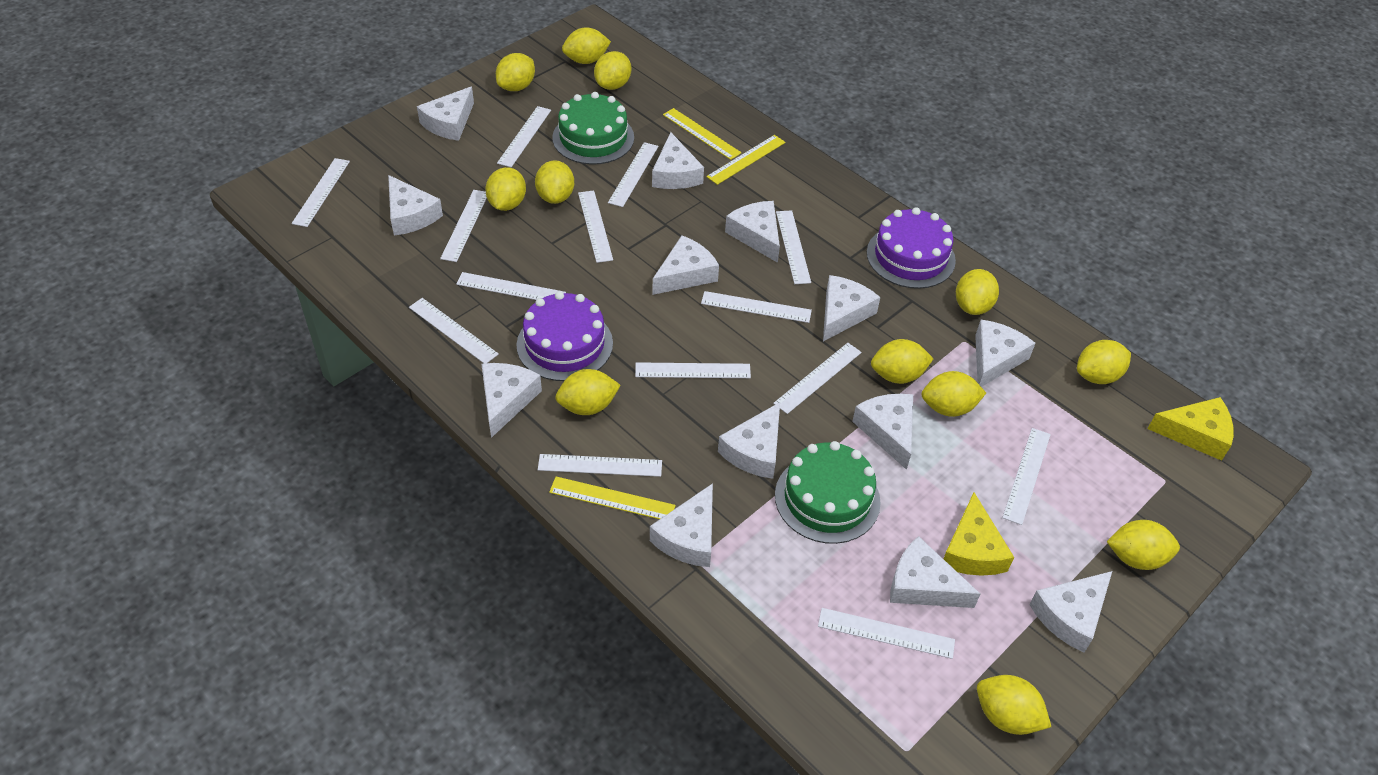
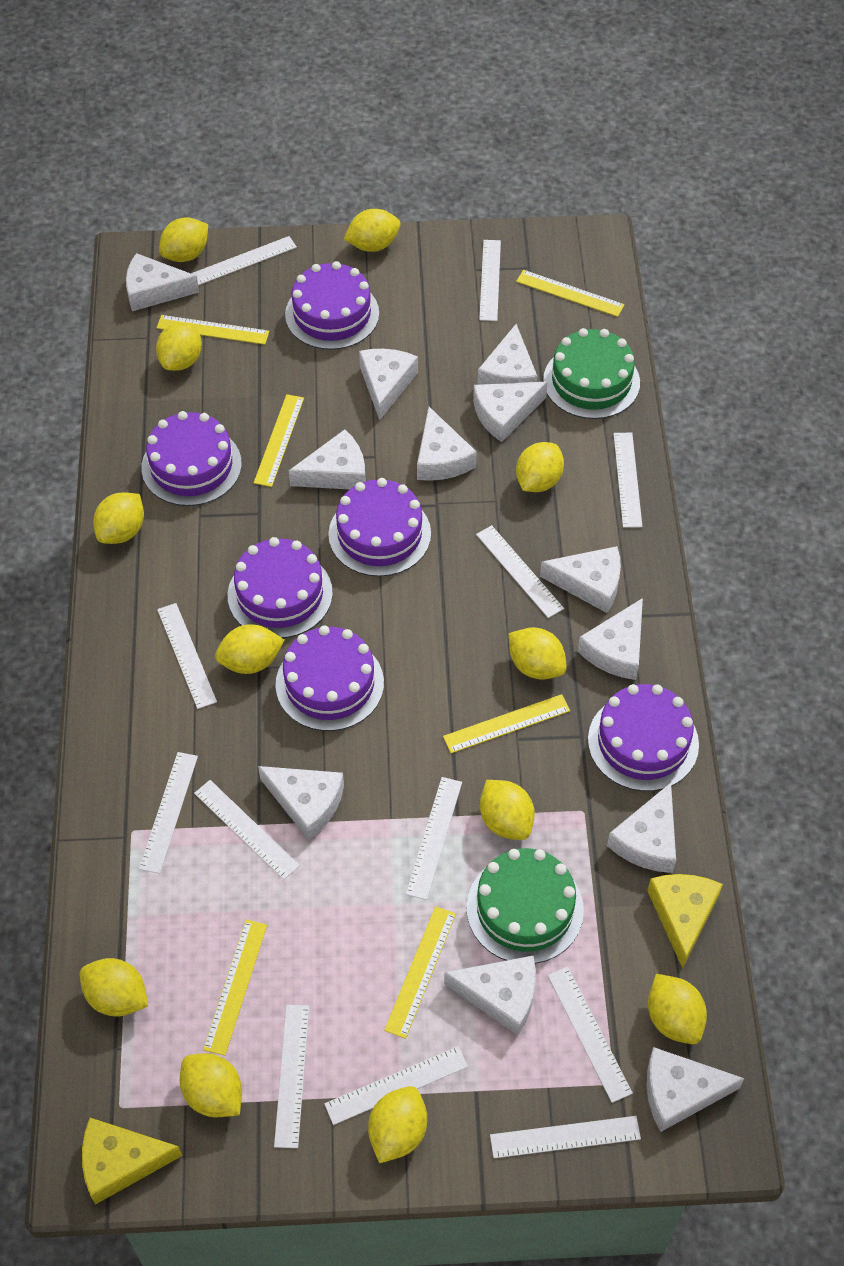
purple cake: 2 -> 6
white cheese: 13 -> 12
white ruler: 14 -> 12
yellow ruler: 3 -> 6

